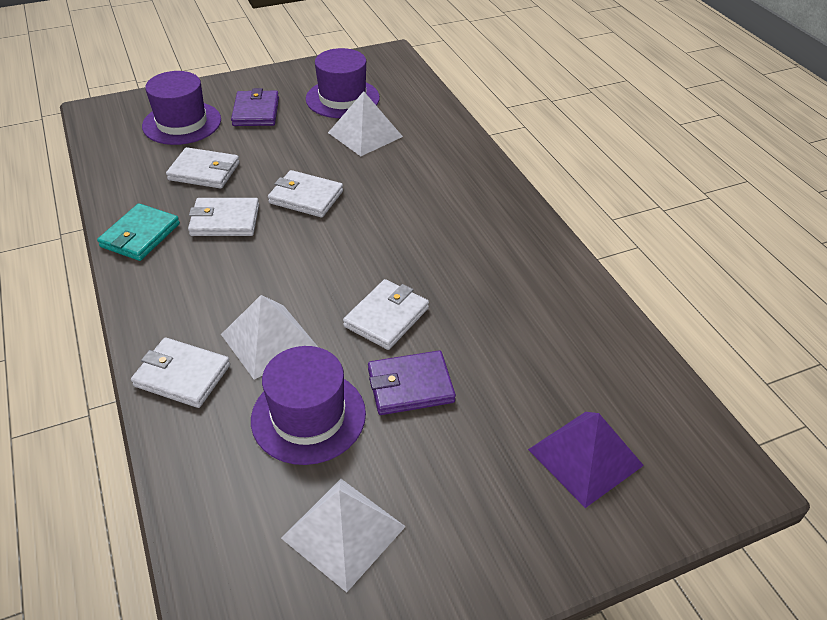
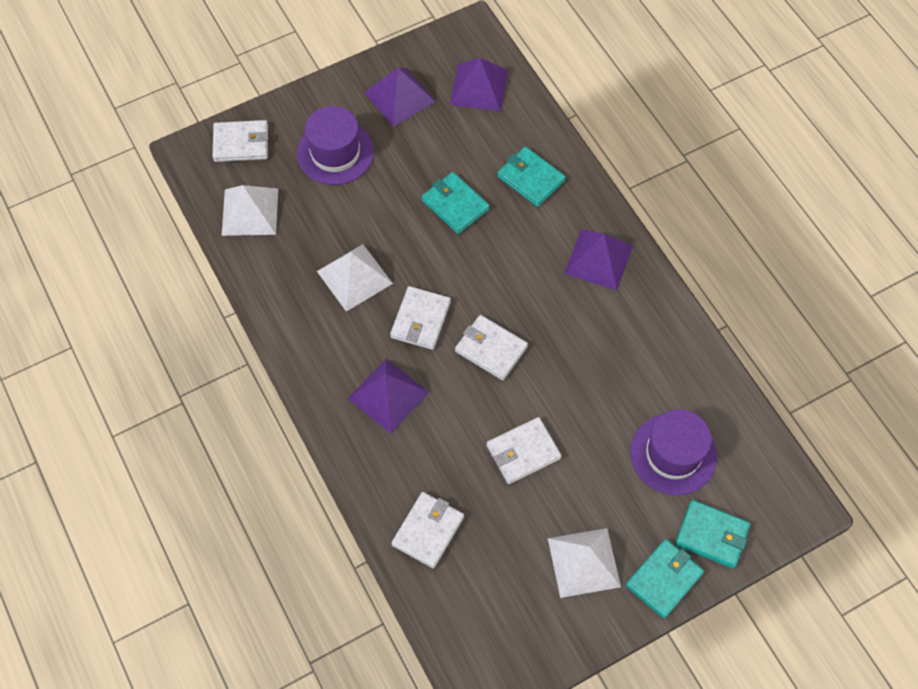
purple hat: 3 -> 2
purple pyramid: 1 -> 4
purple wallet: 2 -> 0
turquoise wallet: 1 -> 4

